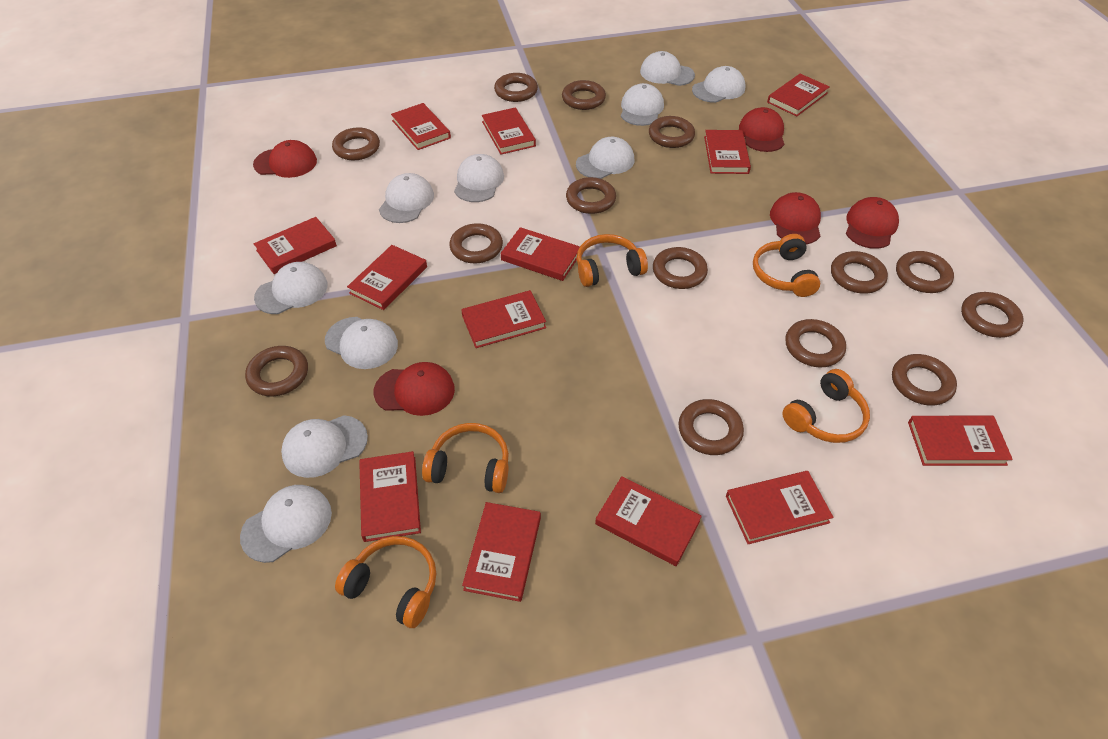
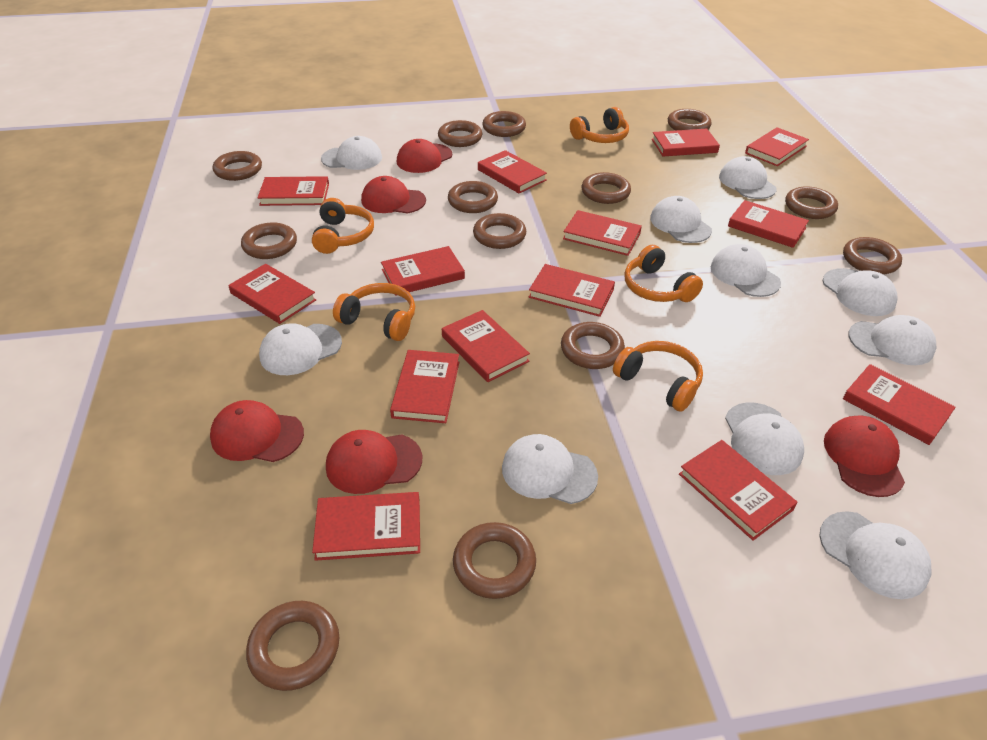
brown ring: 14 -> 13
red book: 13 -> 14

